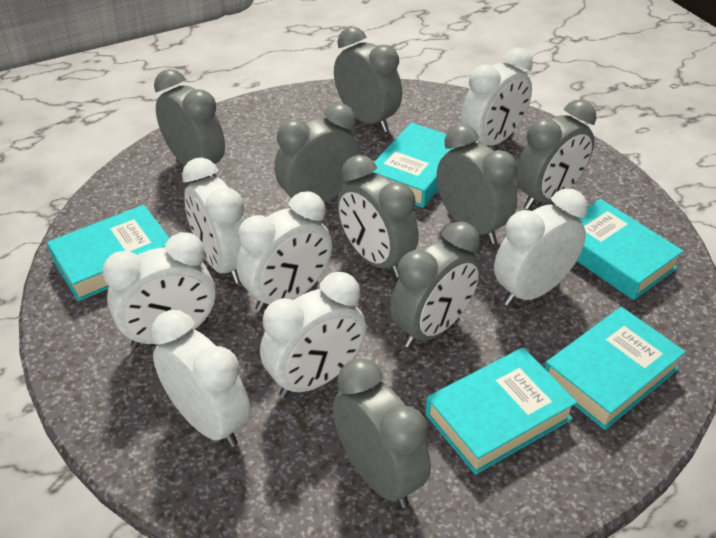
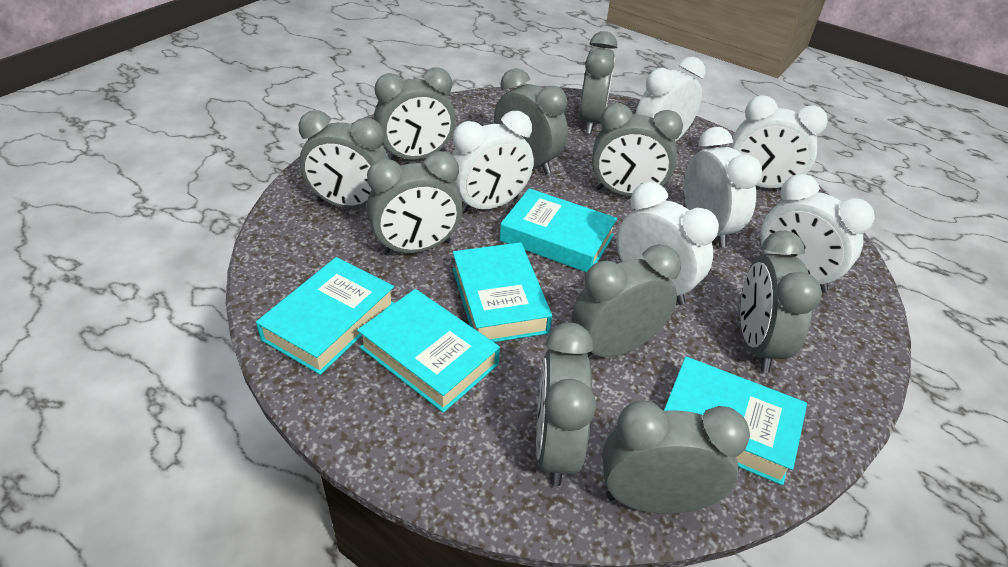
grey clock: 8 -> 10
white clock: 7 -> 6

